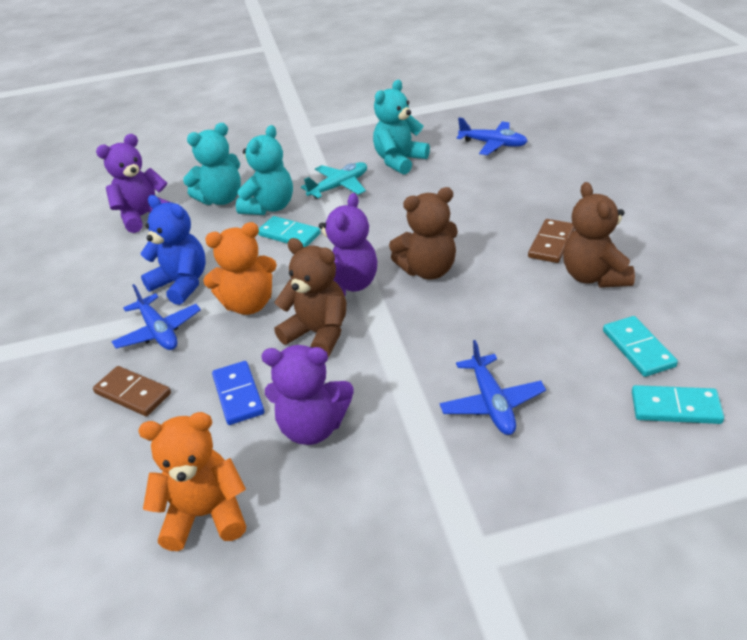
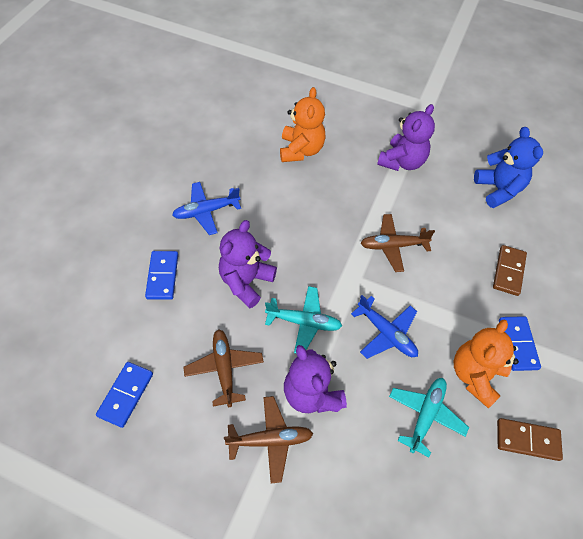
blue domino: 1 -> 3
blue plane: 3 -> 2
brown plane: 0 -> 3
brown teddy bear: 3 -> 0
turquoise domino: 3 -> 0
turquoise plane: 1 -> 2
turquoise teddy bear: 3 -> 0

